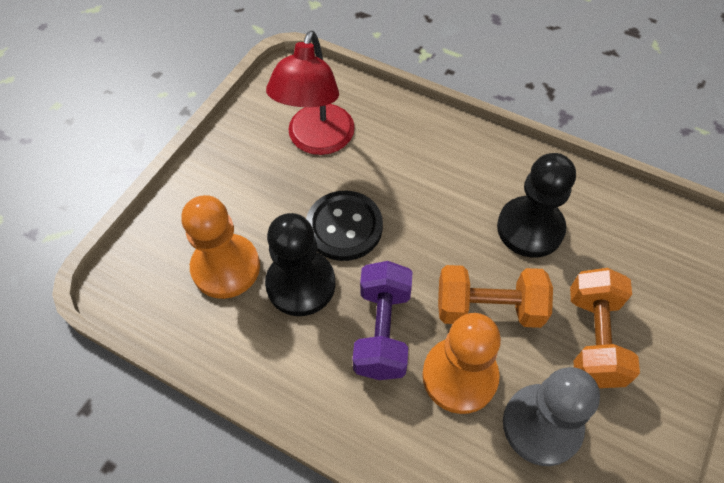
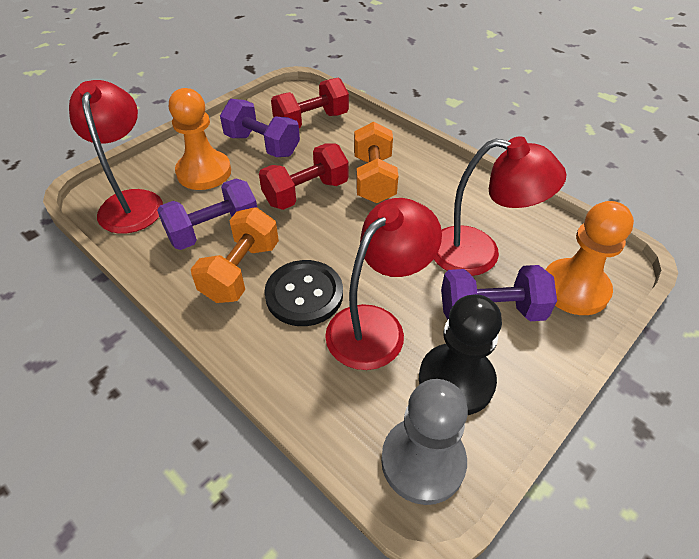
black pawn: 2 -> 1
purple dumbbell: 1 -> 3
red dumbbell: 0 -> 2
red lamp: 1 -> 3

